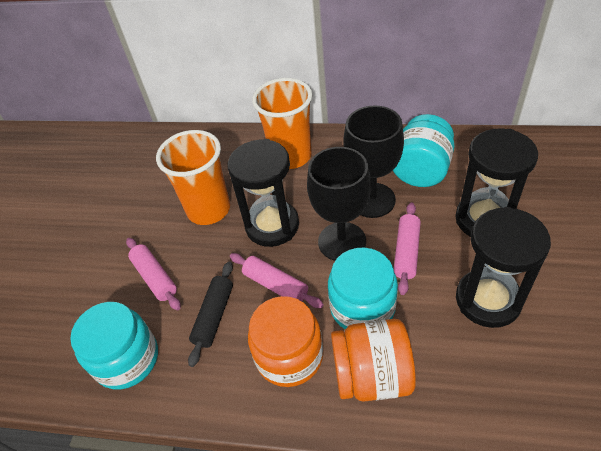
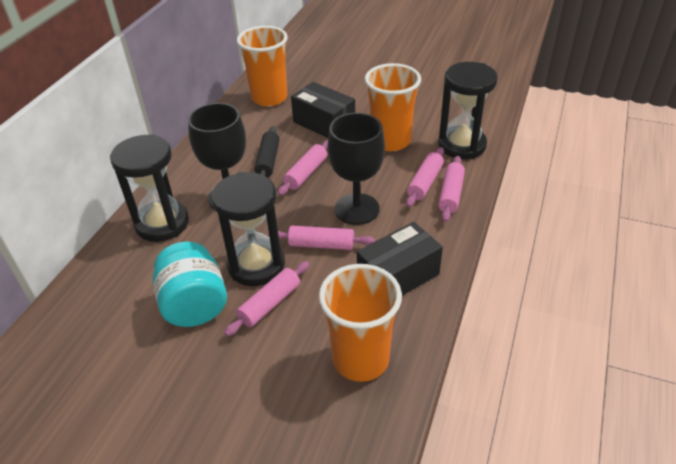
black box: 0 -> 2
orange cup: 2 -> 3
orange jar: 2 -> 0
pink rolling pin: 3 -> 5
turquoise jar: 3 -> 1

